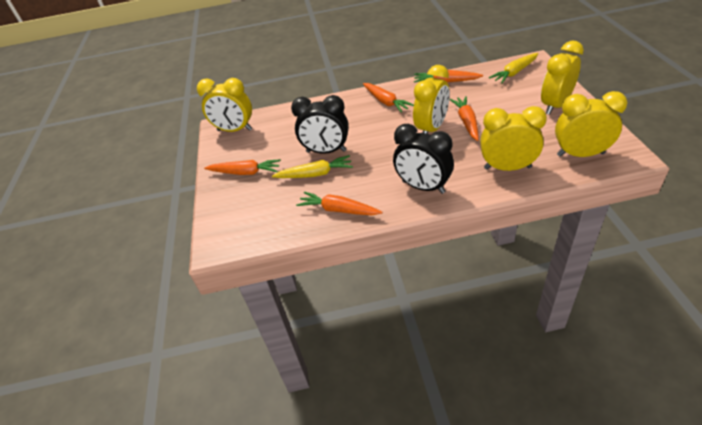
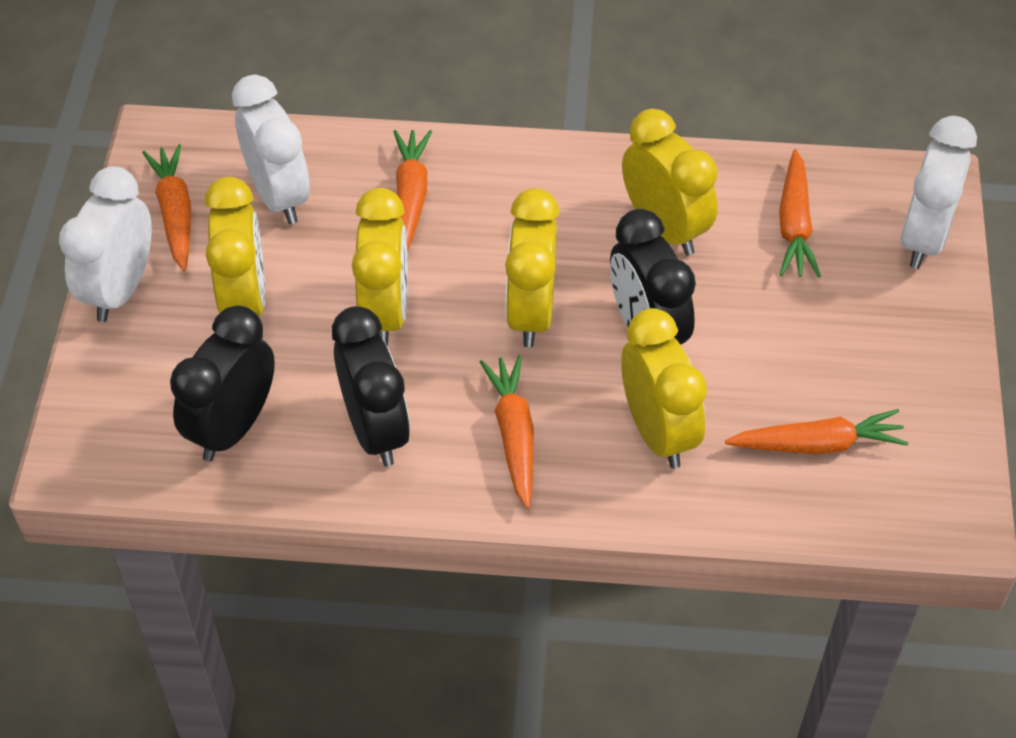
black clock: 2 -> 3
white clock: 0 -> 3
yellow carrot: 2 -> 0

